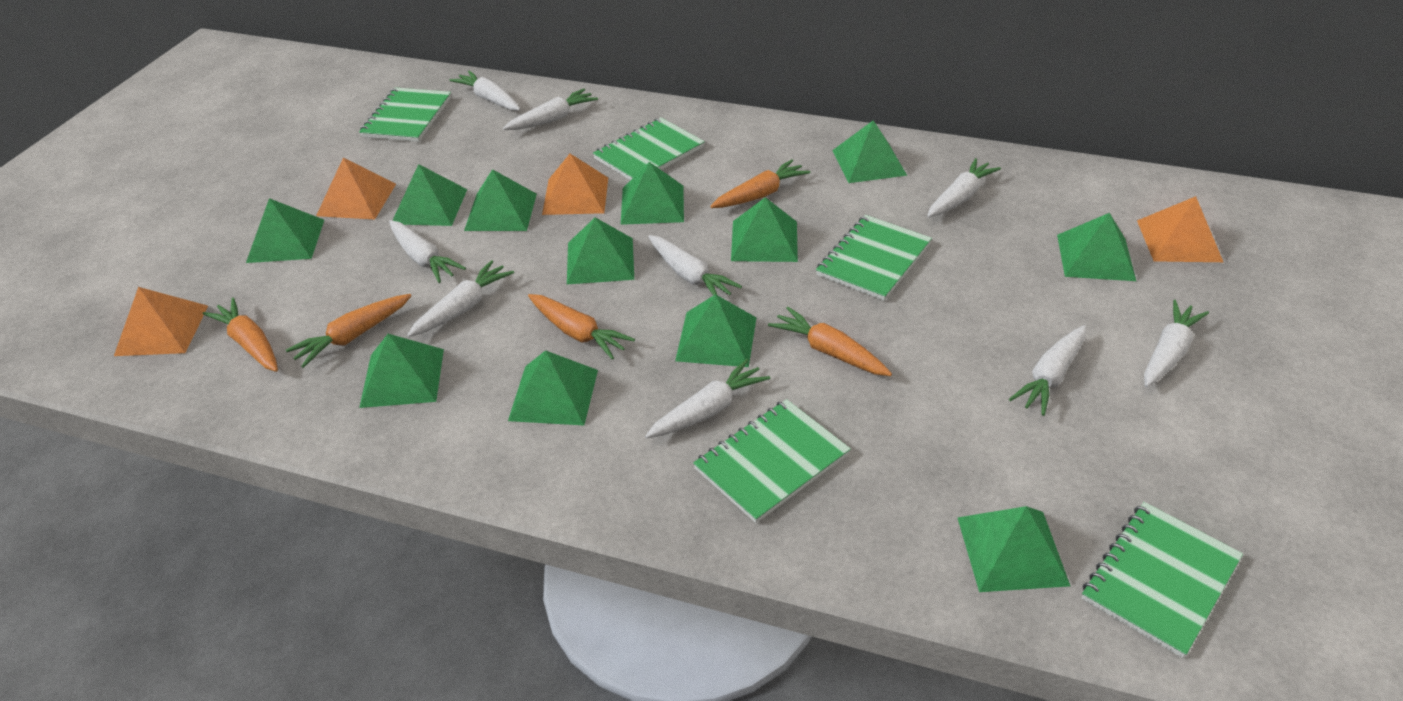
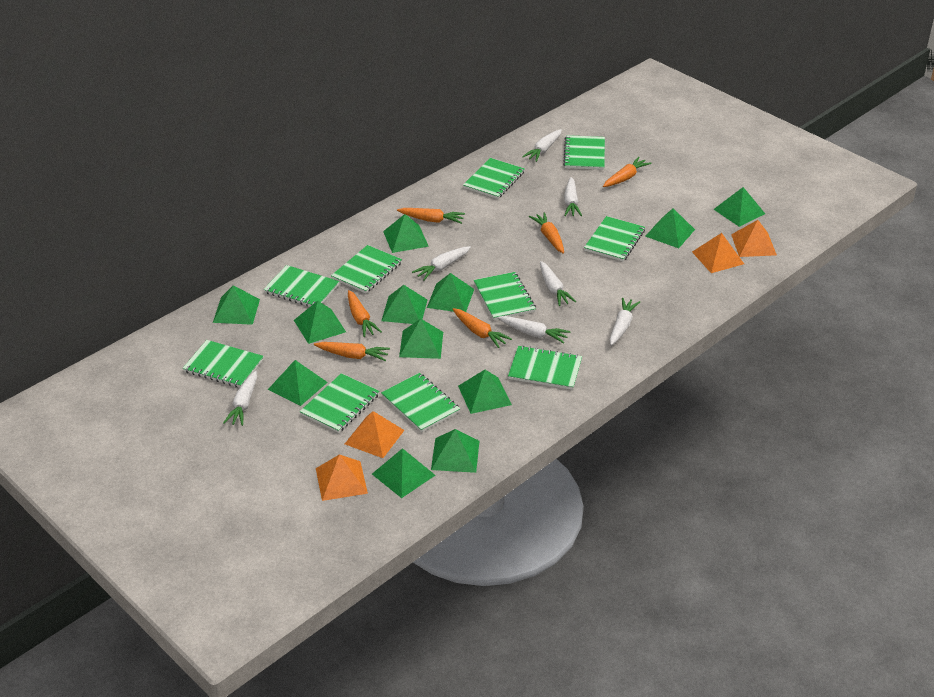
green notebook: 5 -> 10
orange carrot: 5 -> 6
white carrot: 9 -> 7

